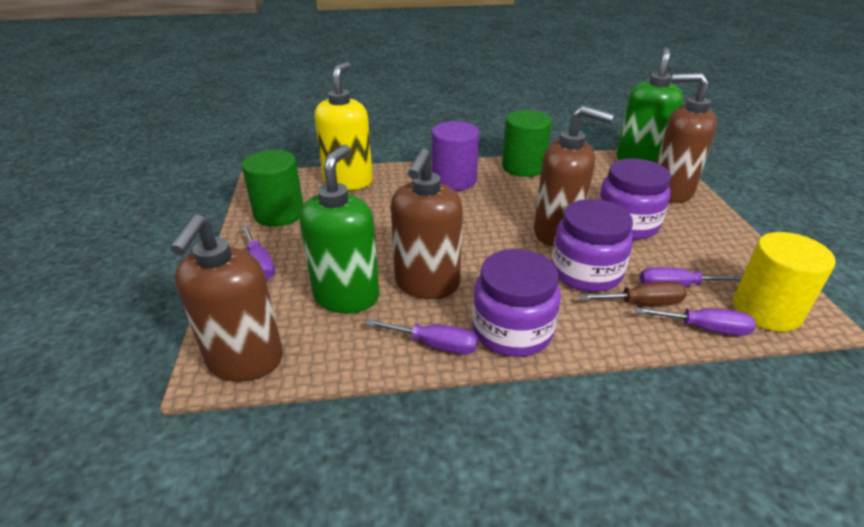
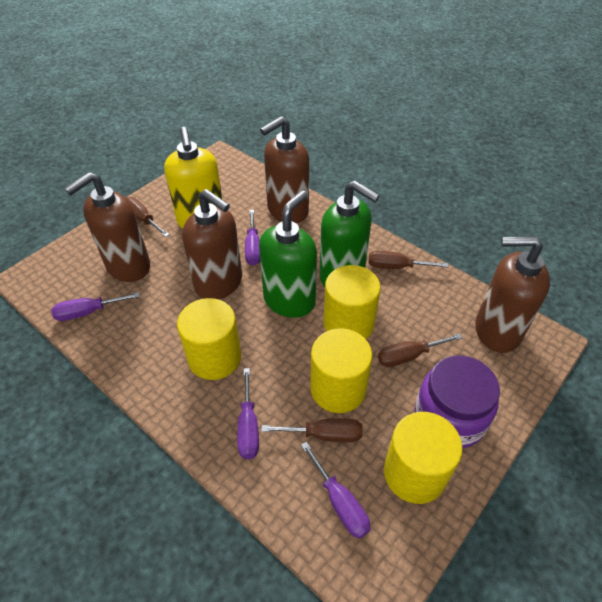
brown screwdriver: 1 -> 4
green cylinder: 2 -> 0
purple cylinder: 1 -> 0
purple jar: 3 -> 1
yellow cylinder: 1 -> 4

